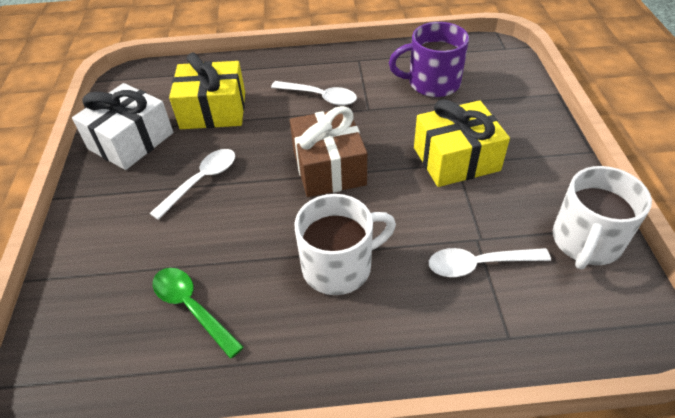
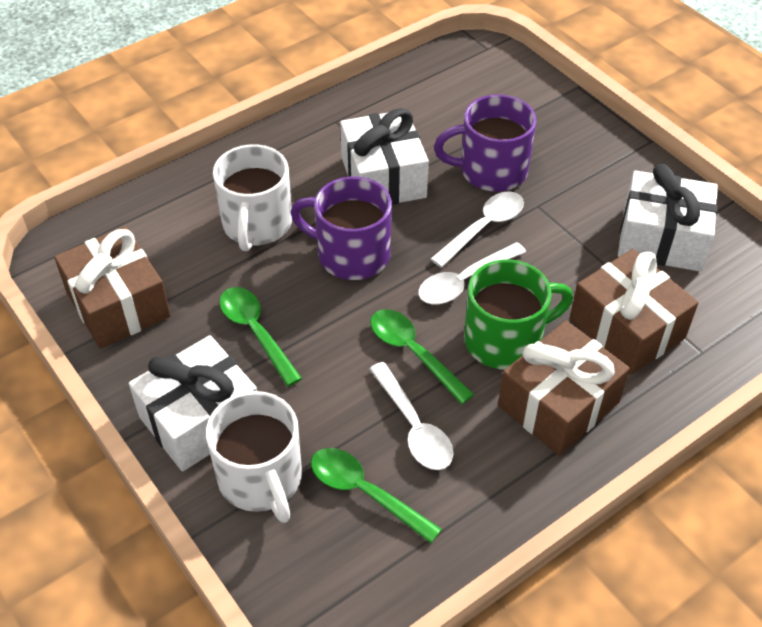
brown gift: 1 -> 3
green mug: 0 -> 1
green spoon: 1 -> 3
purple mug: 1 -> 2
white gift: 1 -> 3
yellow gift: 2 -> 0

